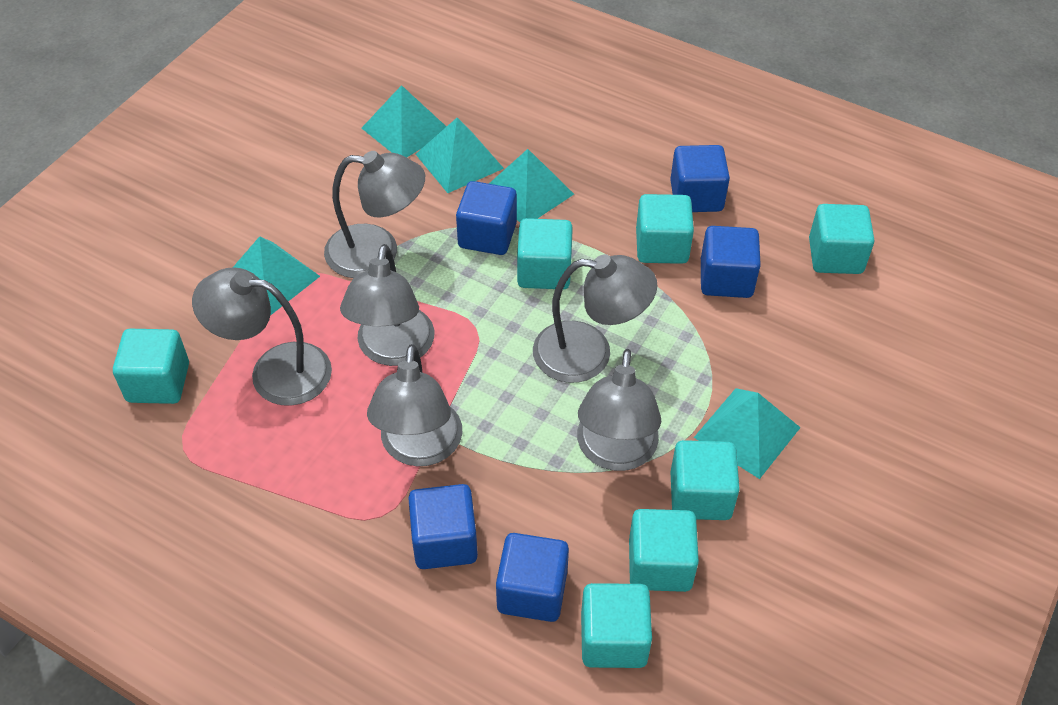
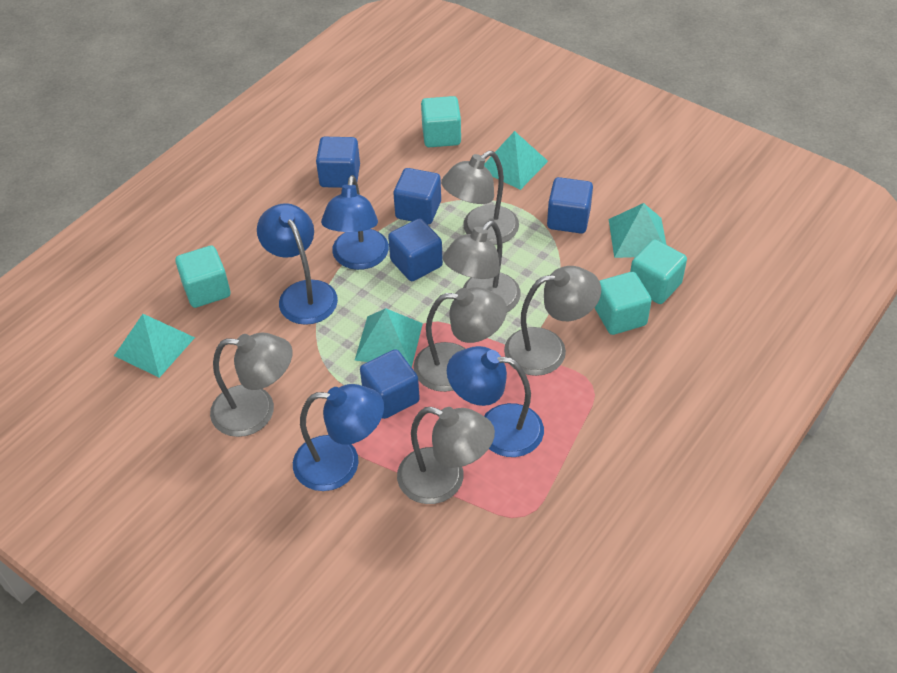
blue lamp: 0 -> 4
turquoise cube: 7 -> 4
turquoise pyramid: 5 -> 4

